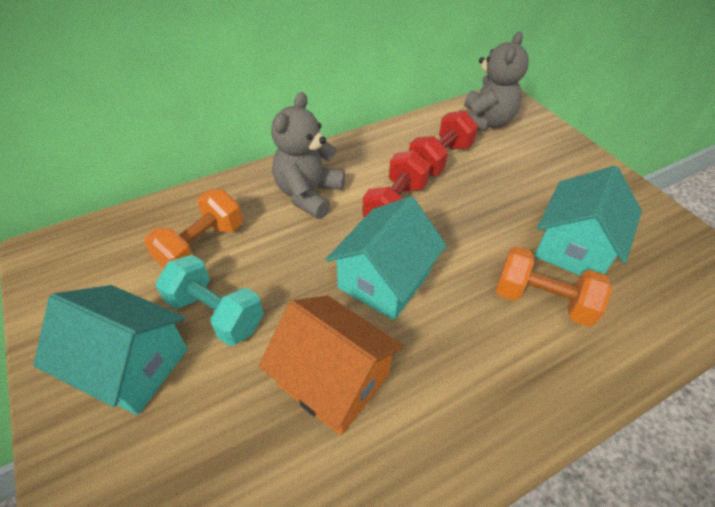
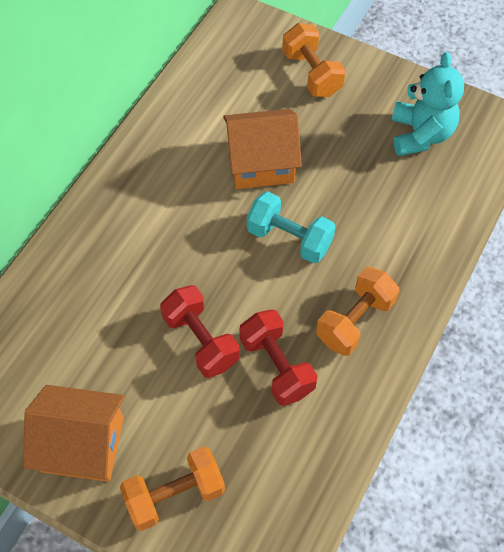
grey teddy bear: 2 -> 0
orange dumbbell: 2 -> 3
orange house: 1 -> 2
turquoise house: 3 -> 0
turquoise teddy bear: 0 -> 1

